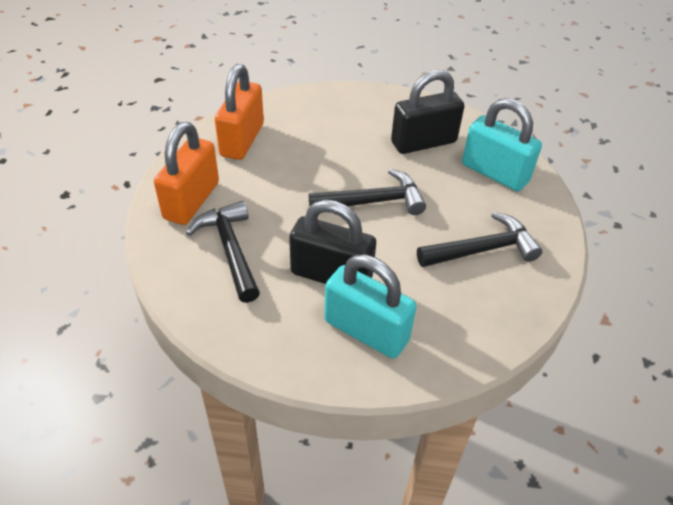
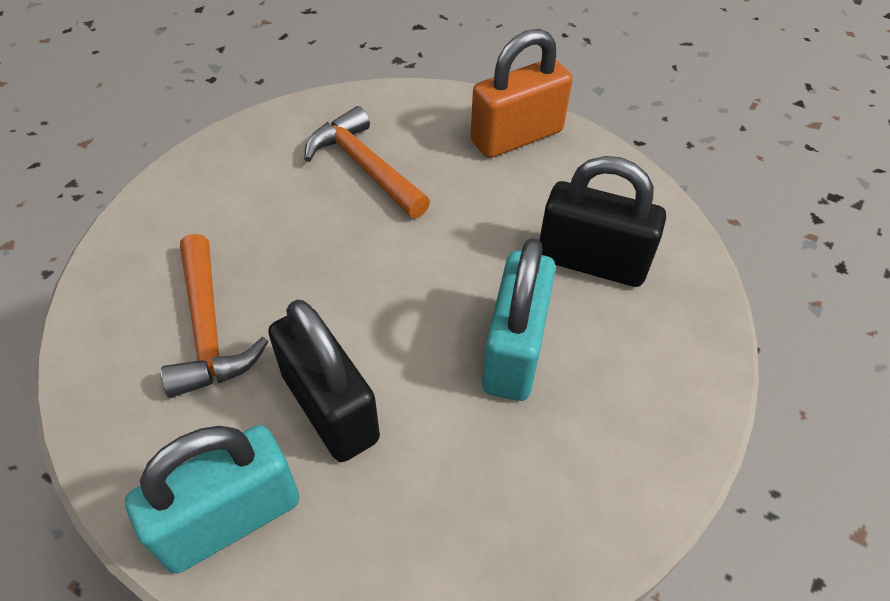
black hammer: 3 -> 0
orange hammer: 0 -> 2
orange padlock: 2 -> 1

